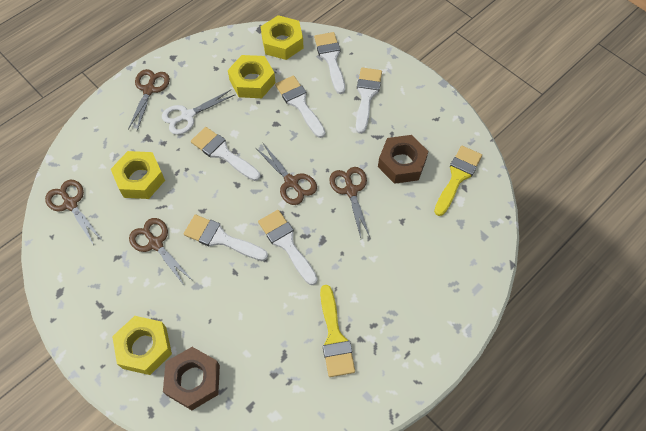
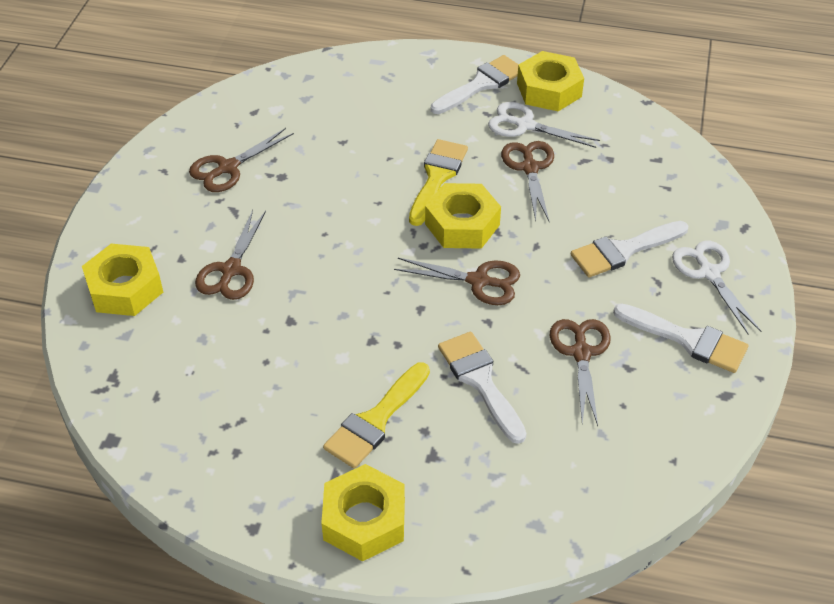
brown nut: 2 -> 0
white brush: 6 -> 4
white scissors: 1 -> 2

